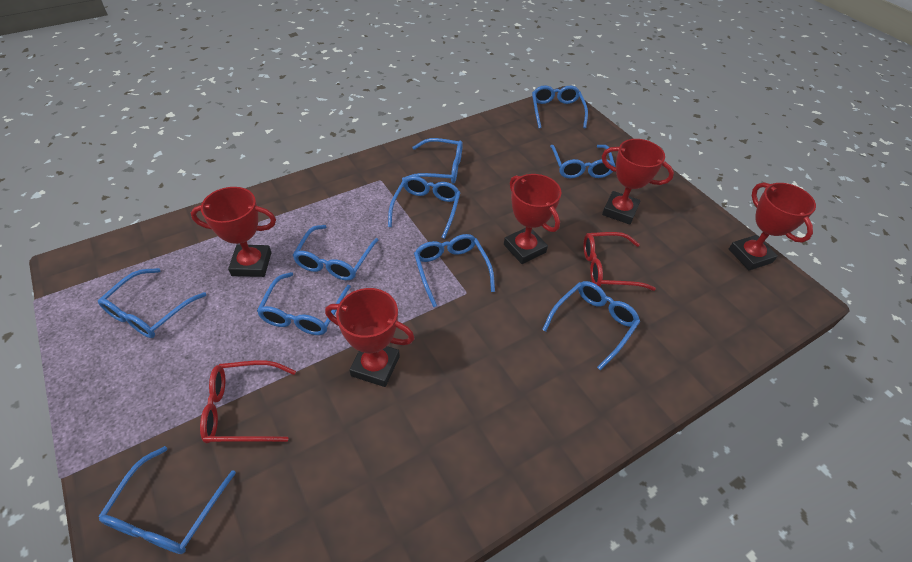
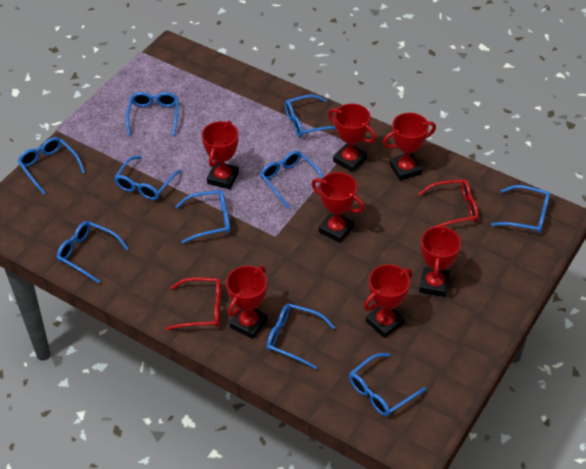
red trophy: 5 -> 7

